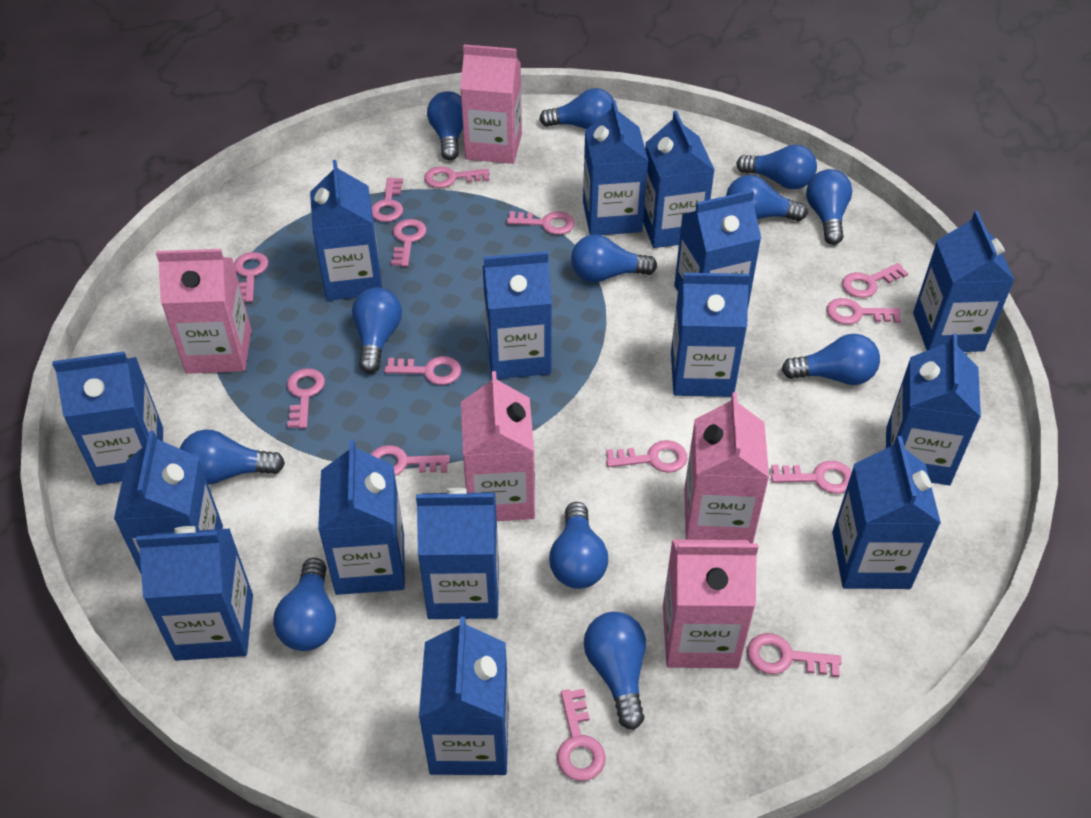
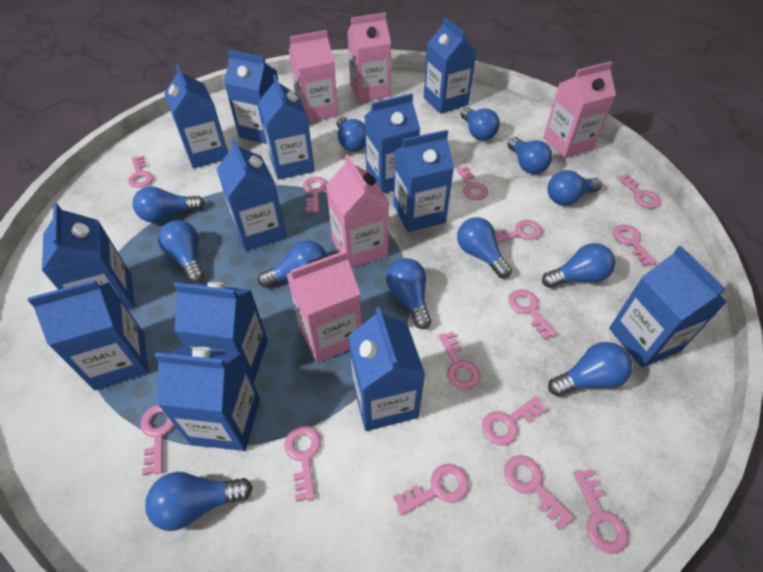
blue carton: 15 -> 13

